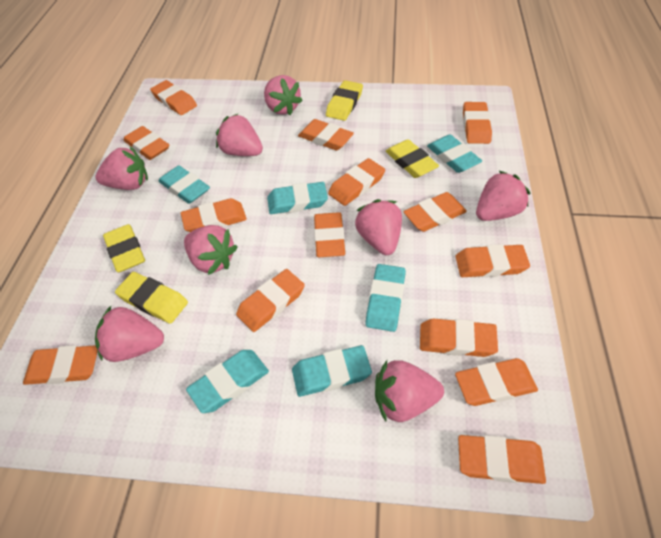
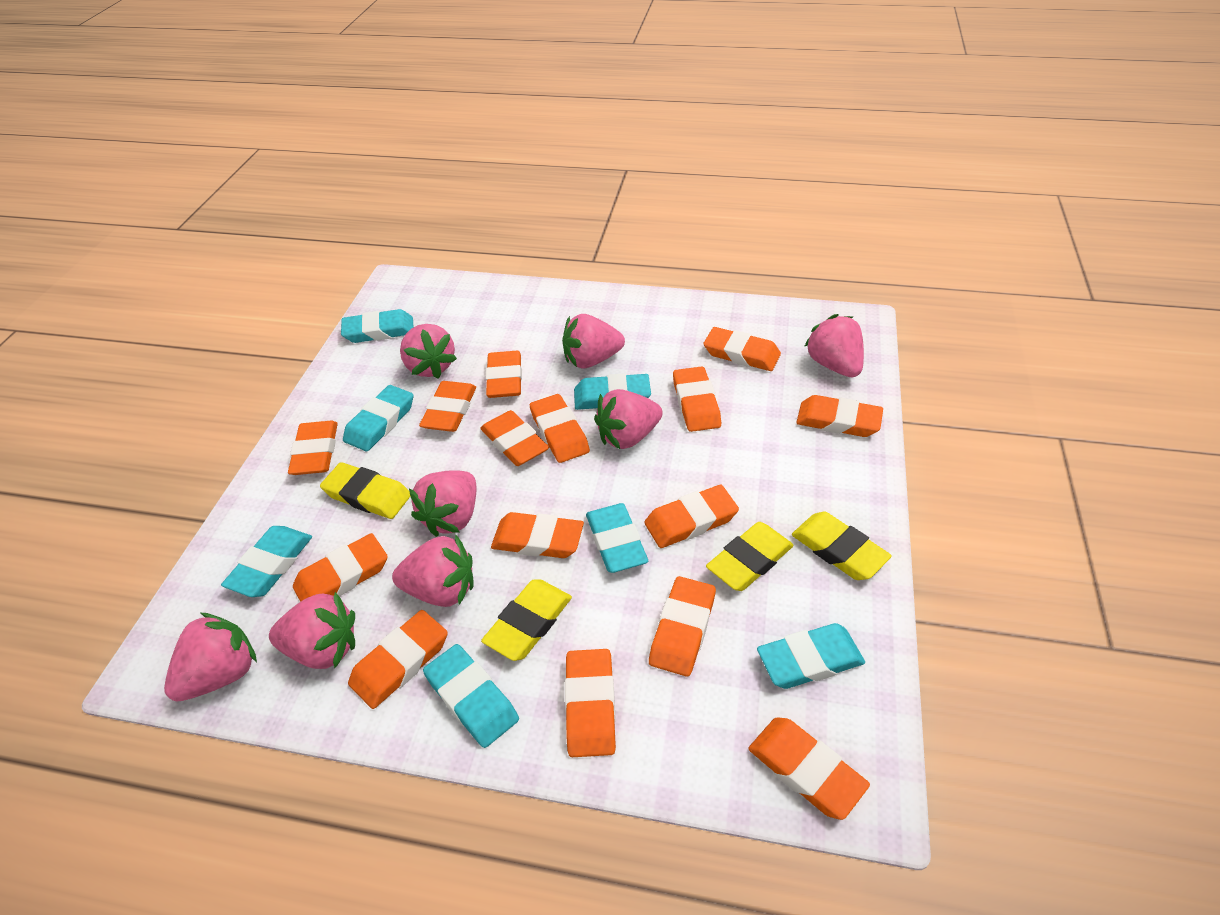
orange eraser: 14 -> 15
turquoise eraser: 6 -> 7

